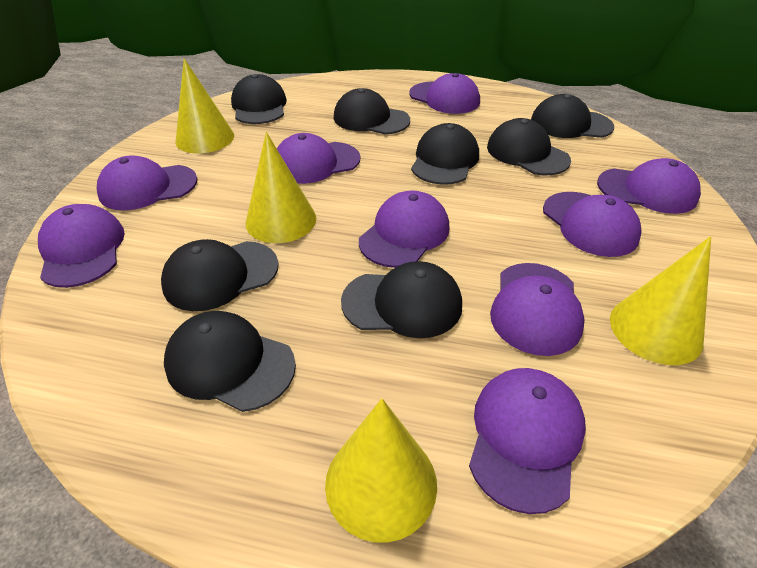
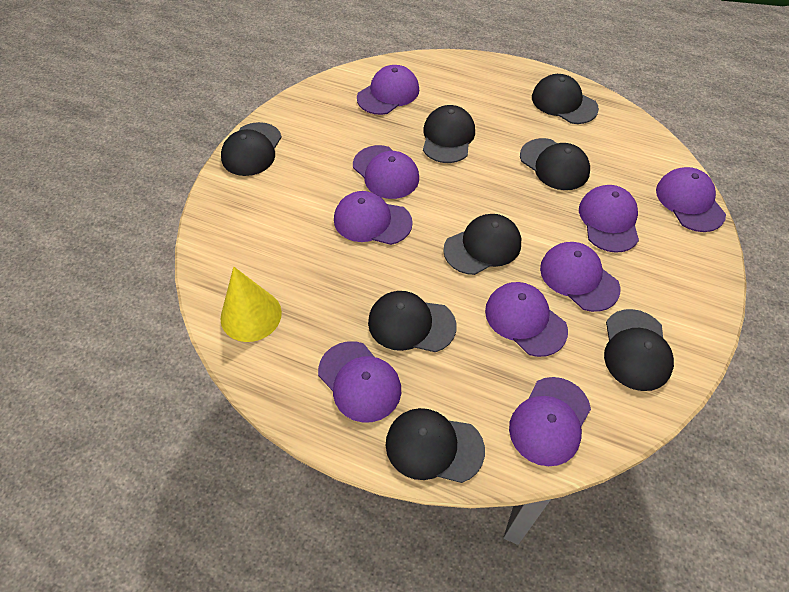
yellow cone: 4 -> 1

